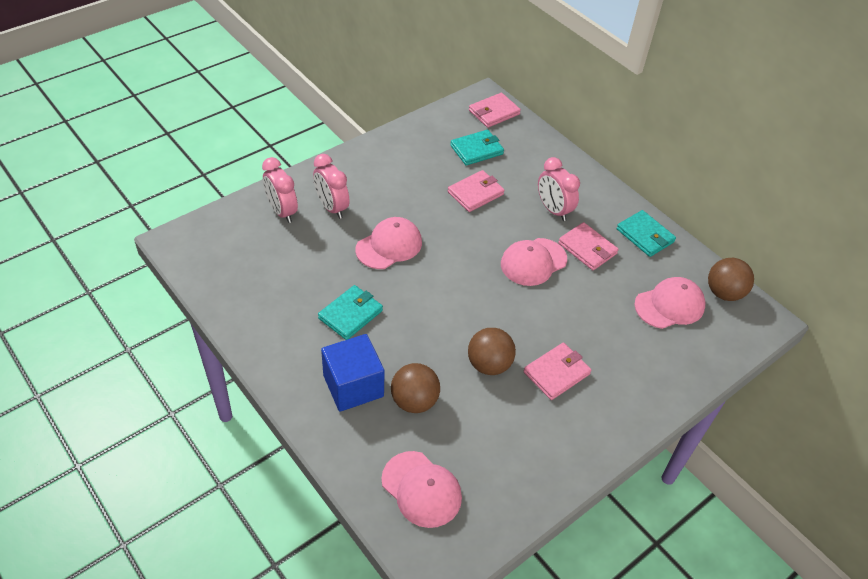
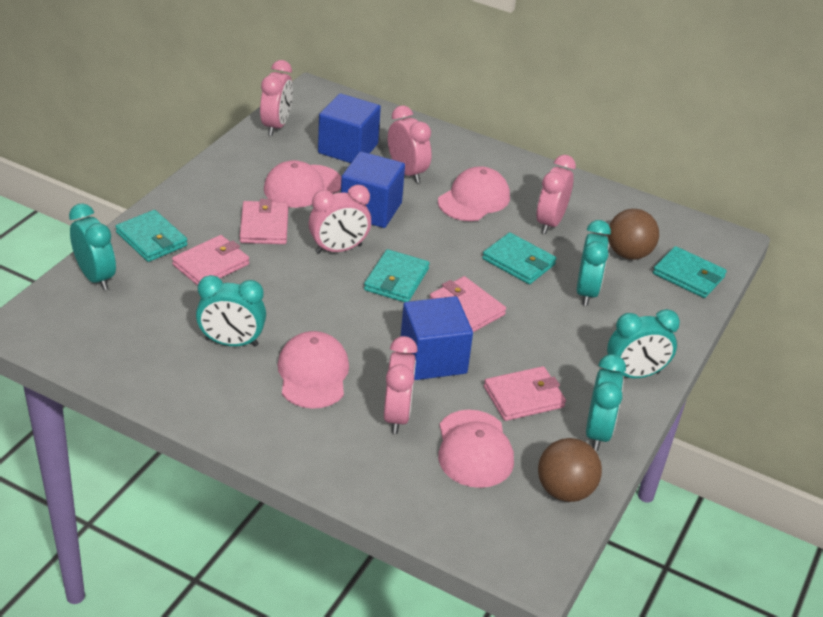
blue cube: 1 -> 3
brown ball: 3 -> 2
pink clock: 3 -> 5
turquoise clock: 0 -> 5
turquoise wallet: 3 -> 4

